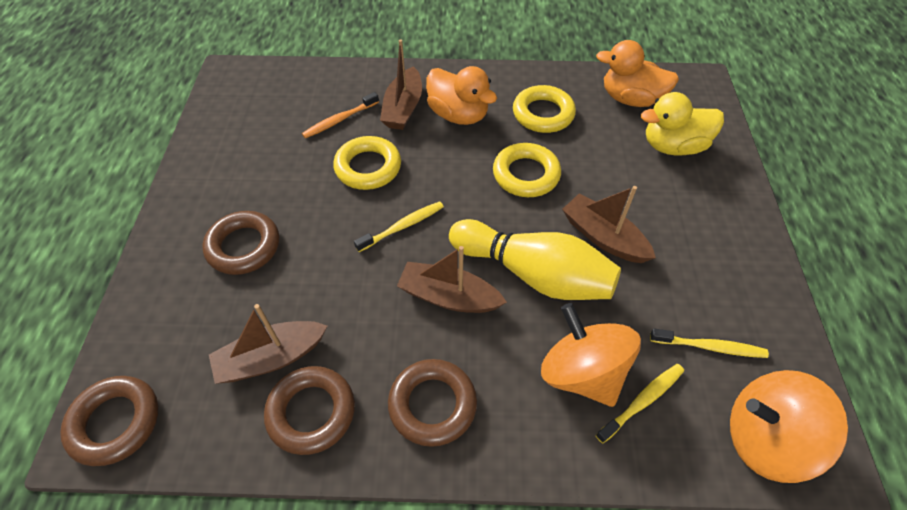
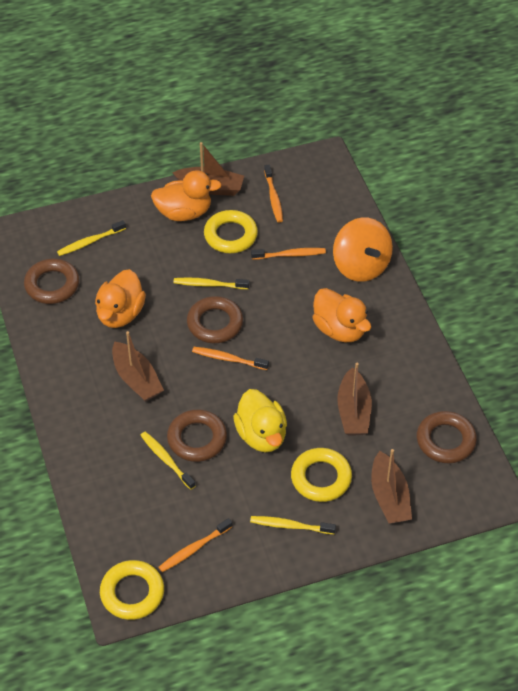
orange duck: 2 -> 3
orange spinning top: 2 -> 1
orange toothbrush: 1 -> 4
yellow bowling pin: 1 -> 0
yellow toothbrush: 3 -> 4

